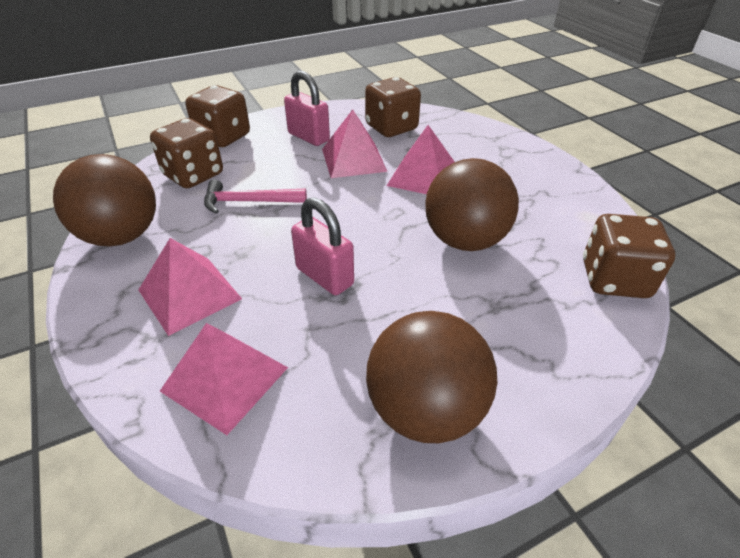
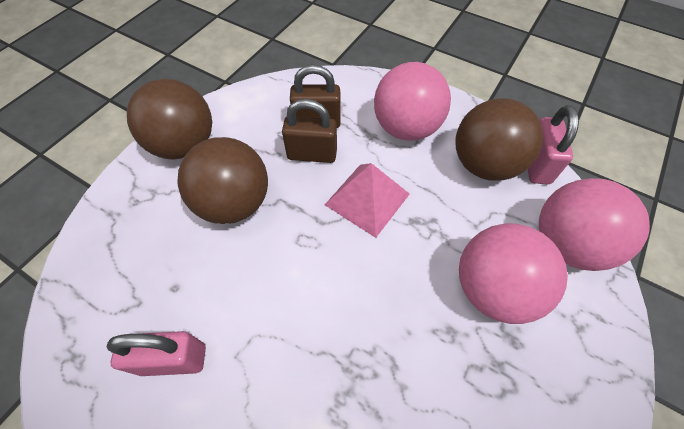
brown dice: 4 -> 0
brown padlock: 0 -> 2
pink ball: 0 -> 3
pink hammer: 1 -> 0
pink pyramid: 4 -> 1

